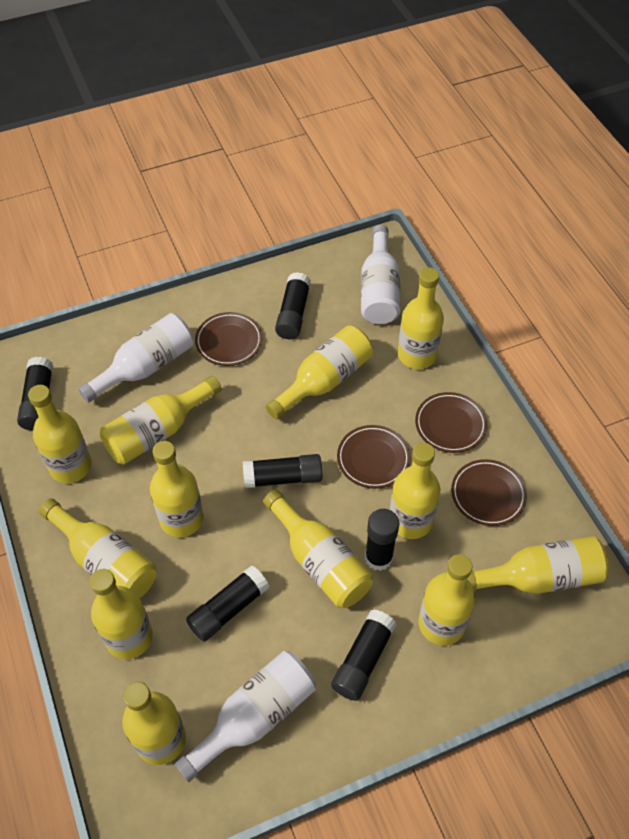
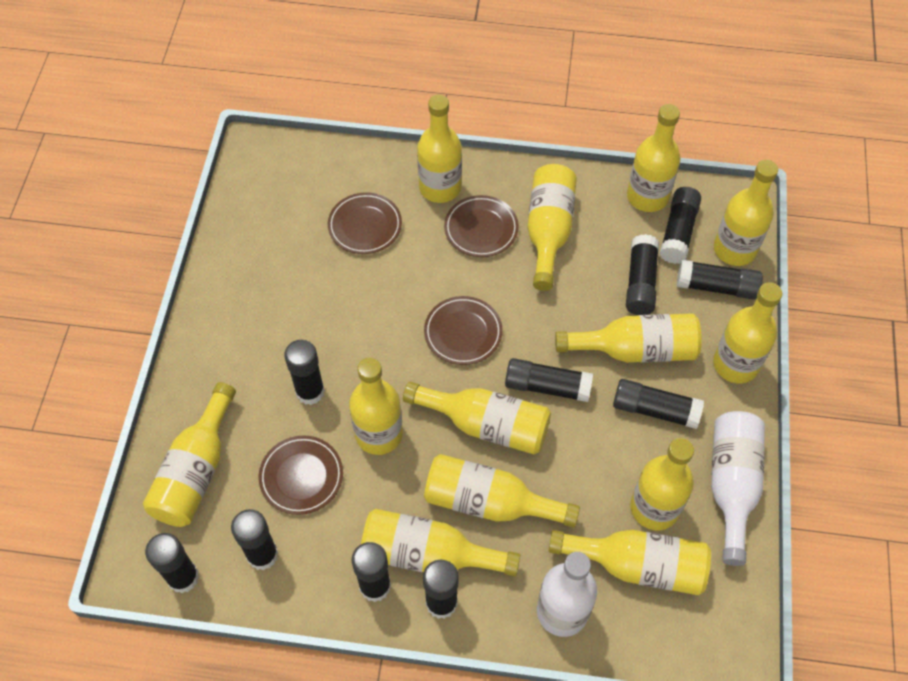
black glue stick: 6 -> 10
white bottle: 3 -> 2
yellow bottle: 12 -> 13

